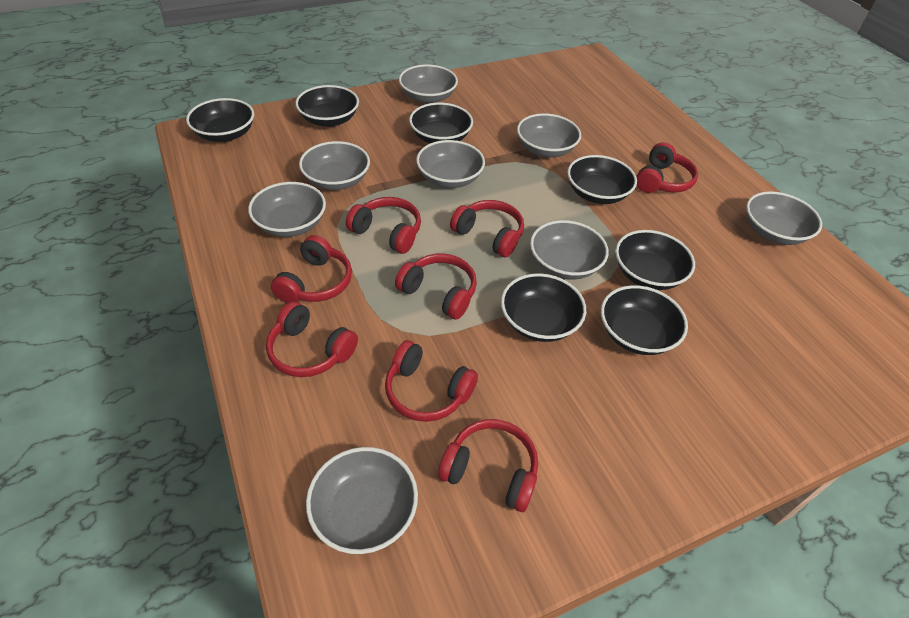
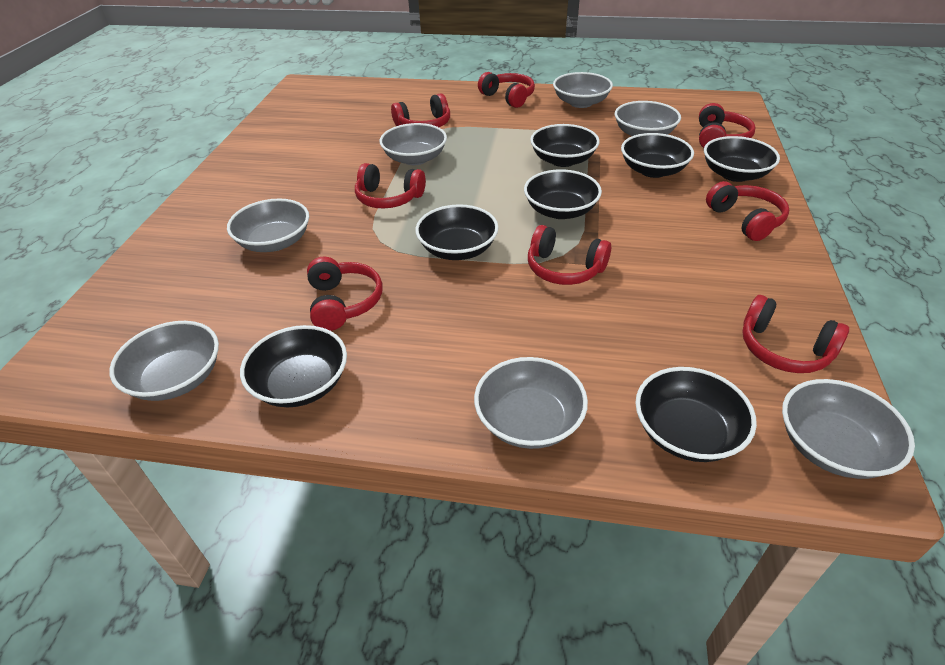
grey bowl: 8 -> 7

